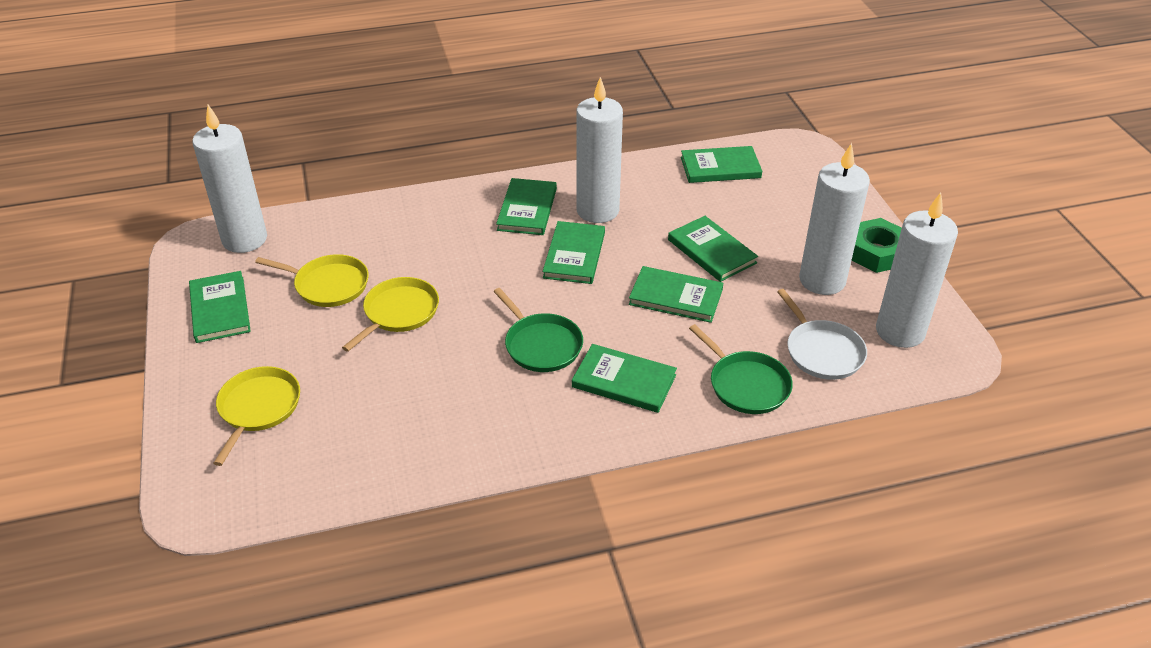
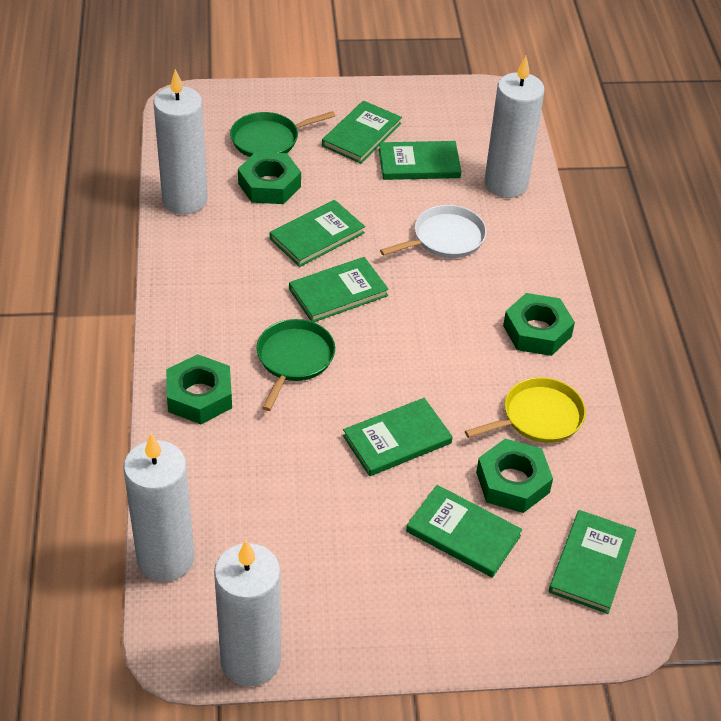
green nut: 1 -> 4
yellow pan: 3 -> 1

